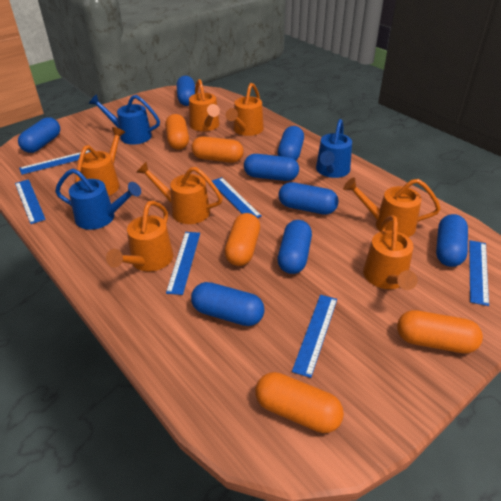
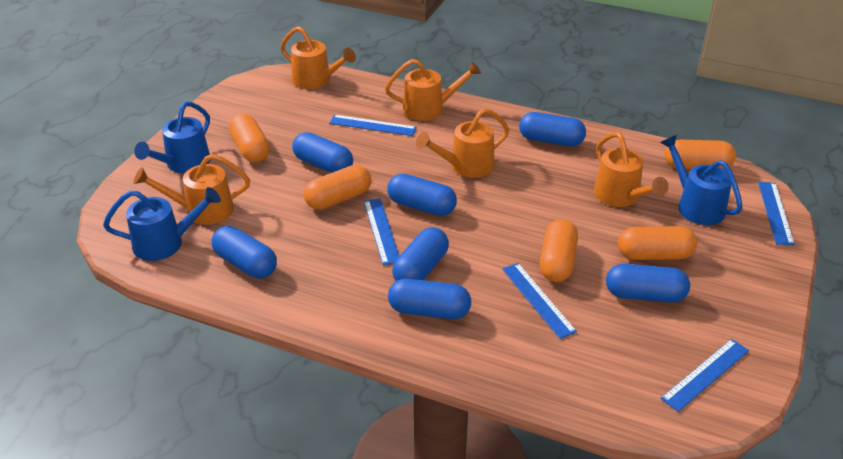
blue capsule: 8 -> 7
blue ruler: 6 -> 5
orange watering can: 7 -> 5

